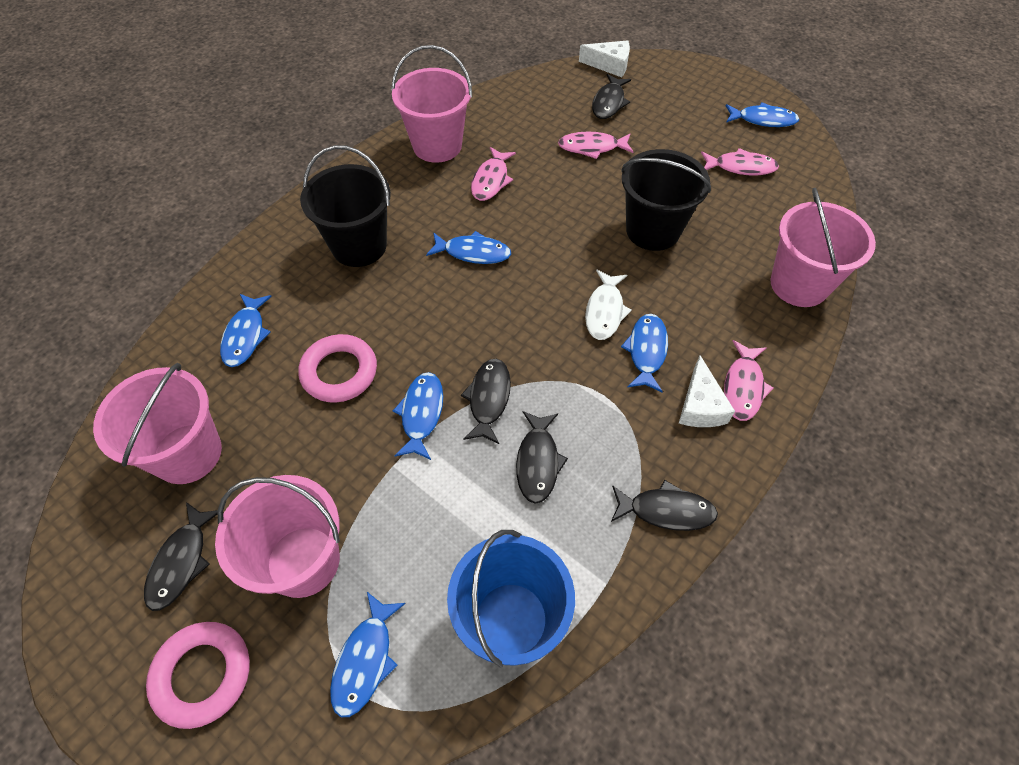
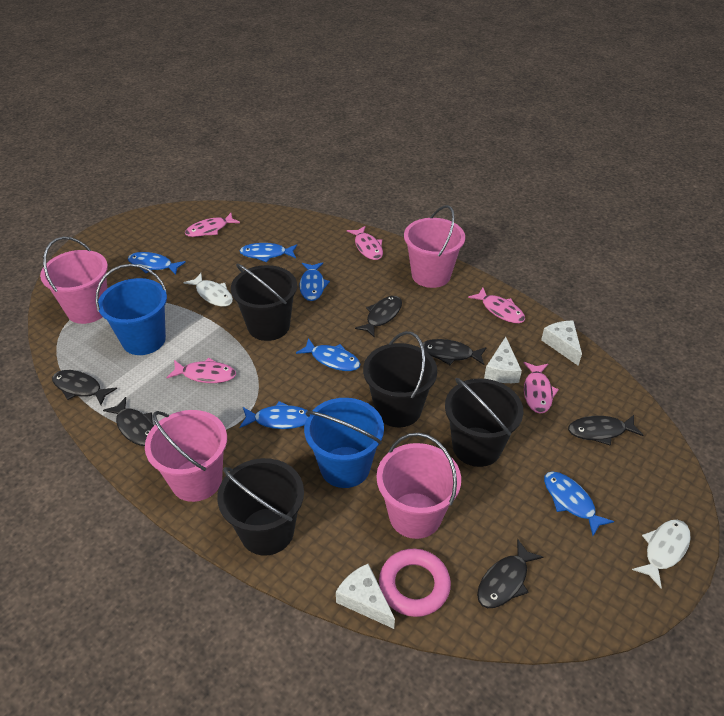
black bucket: 2 -> 4
black fish: 5 -> 6
blue bucket: 1 -> 2
pink fish: 4 -> 5
pink ring: 2 -> 1
white cheese: 2 -> 3
white fish: 1 -> 2

